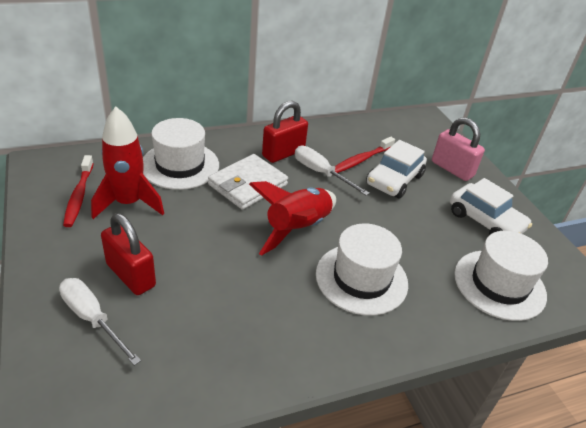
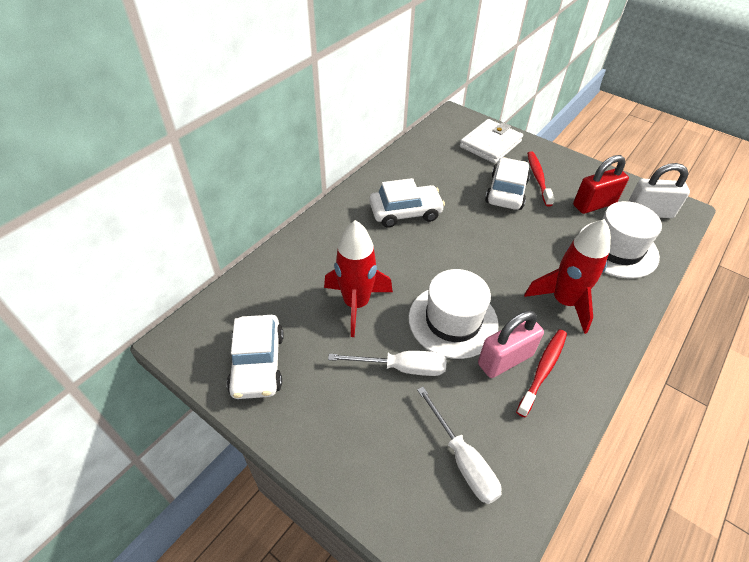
red padlock: 2 -> 1
white car: 2 -> 3
white hat: 3 -> 2
white padlock: 0 -> 1

